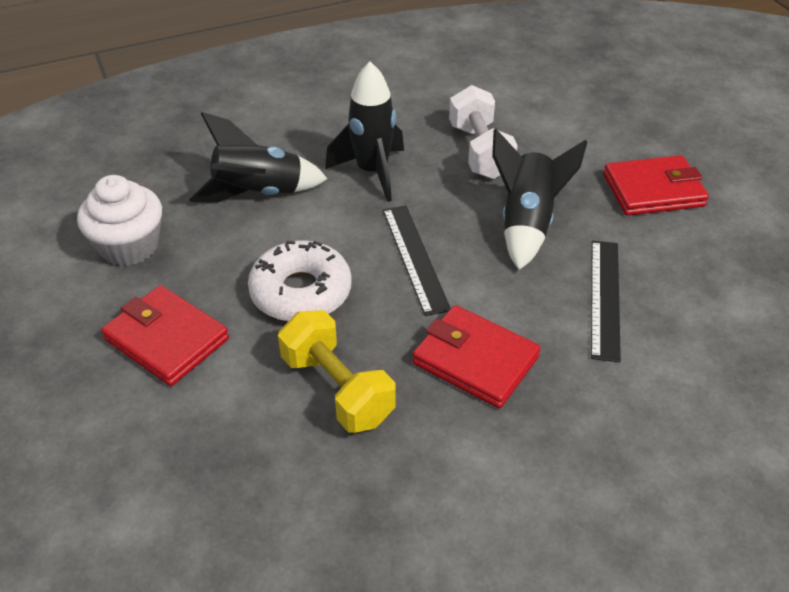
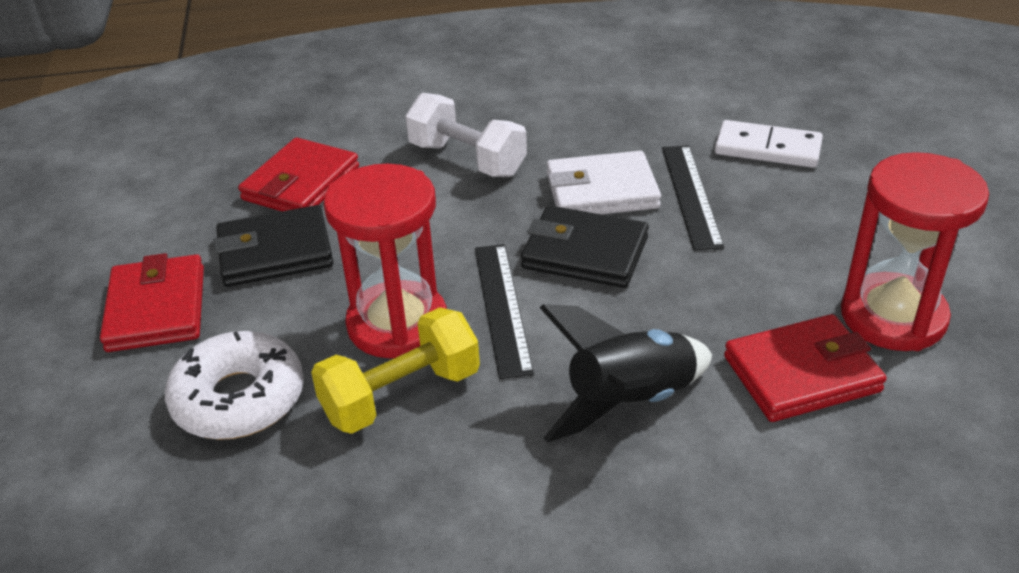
black rocket: 3 -> 1
black wallet: 0 -> 2
red hourglass: 0 -> 2
white cupcake: 1 -> 0
white domino: 0 -> 1
white wallet: 0 -> 1

